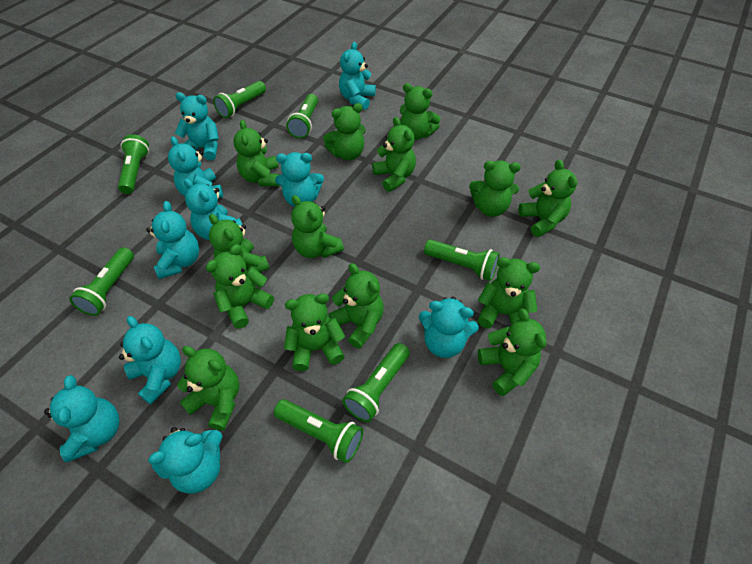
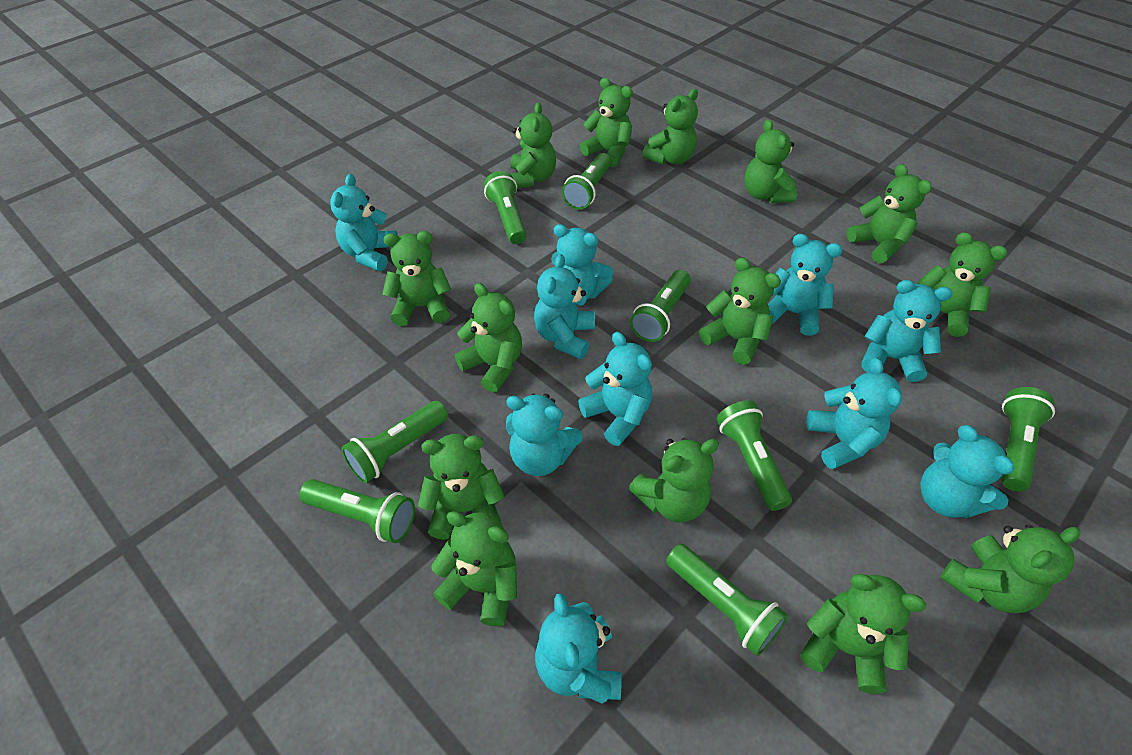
green flashlight: 7 -> 8

